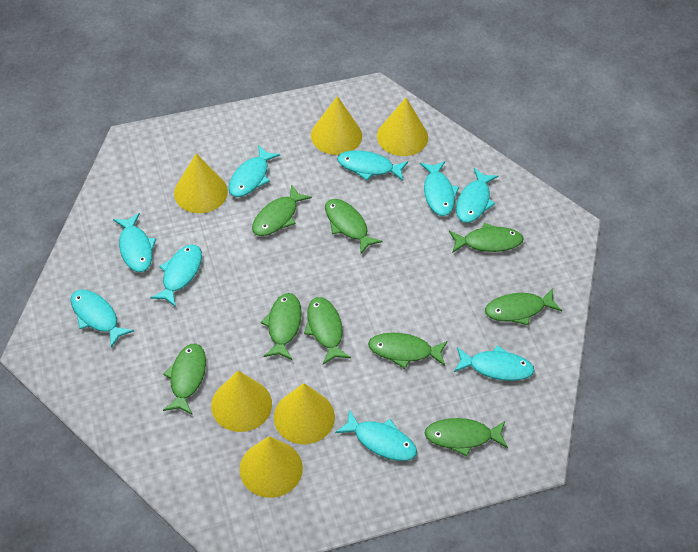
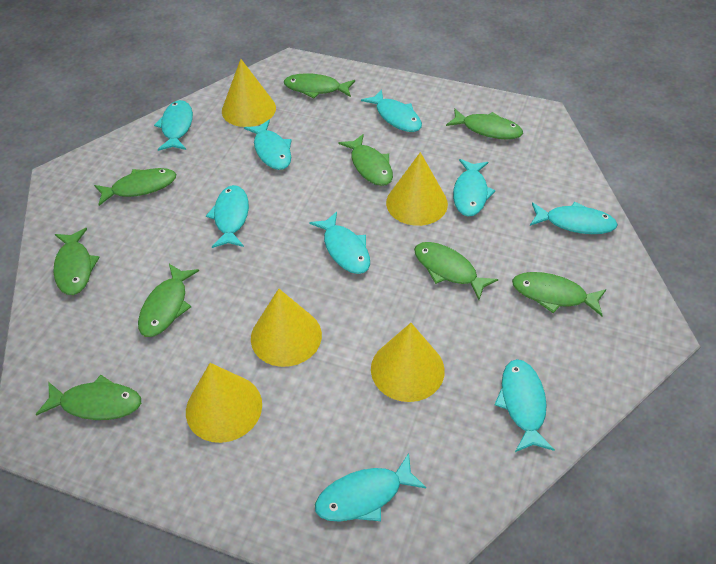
yellow cone: 6 -> 5

